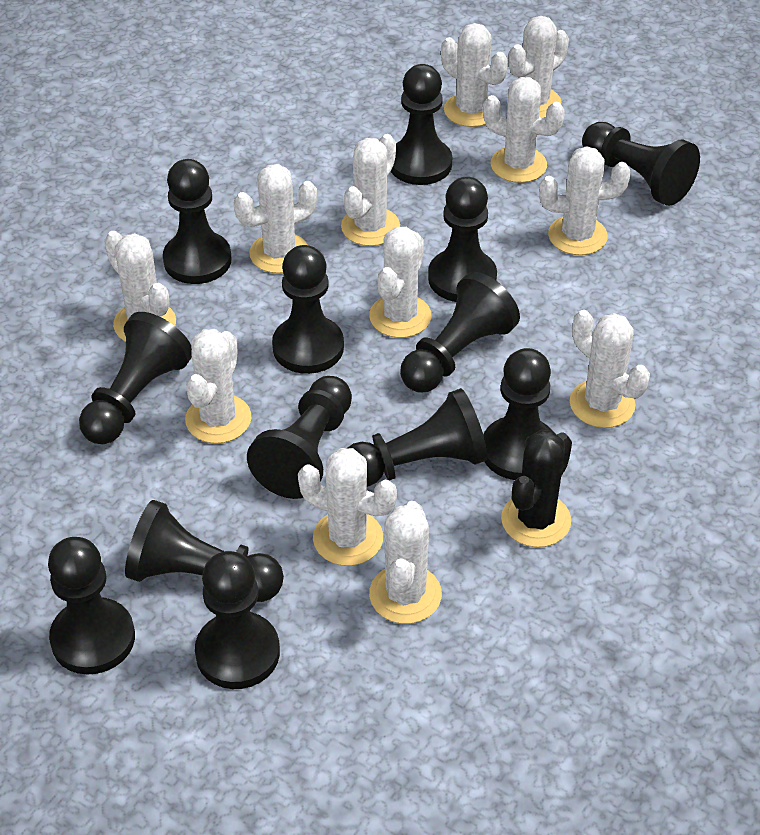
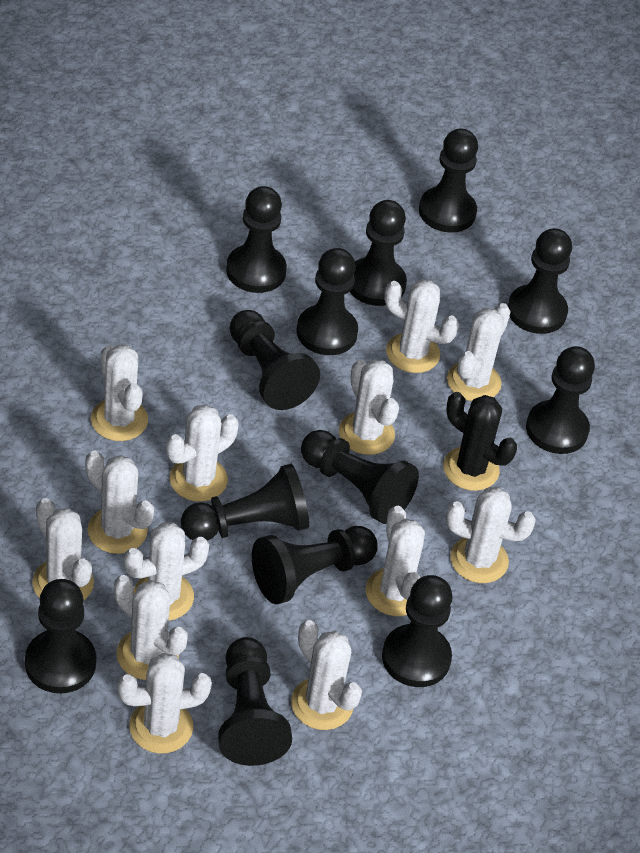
white cactus: 12 -> 13

